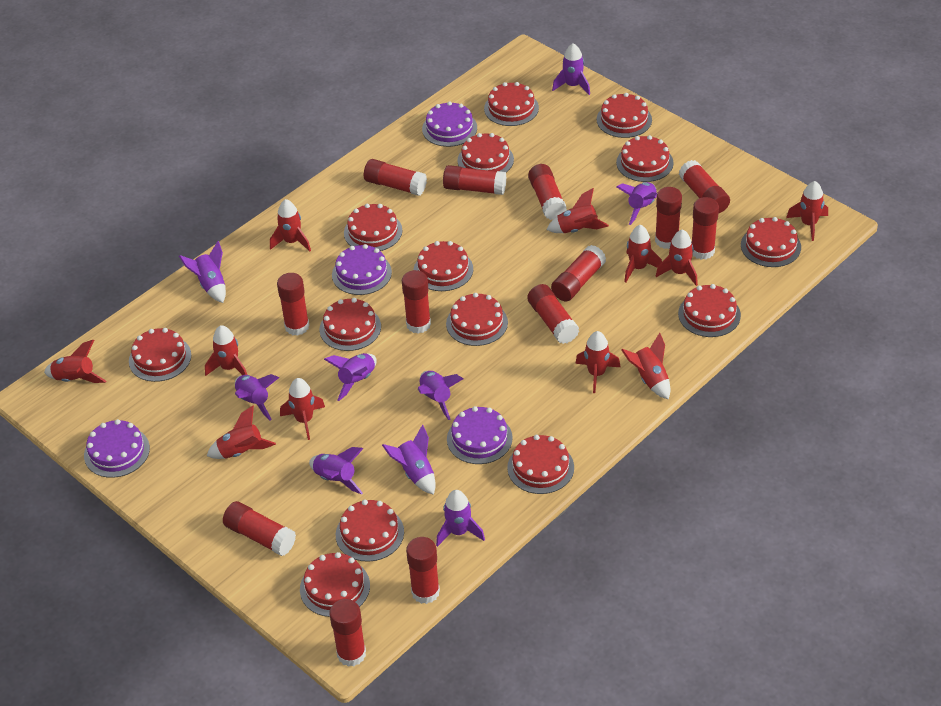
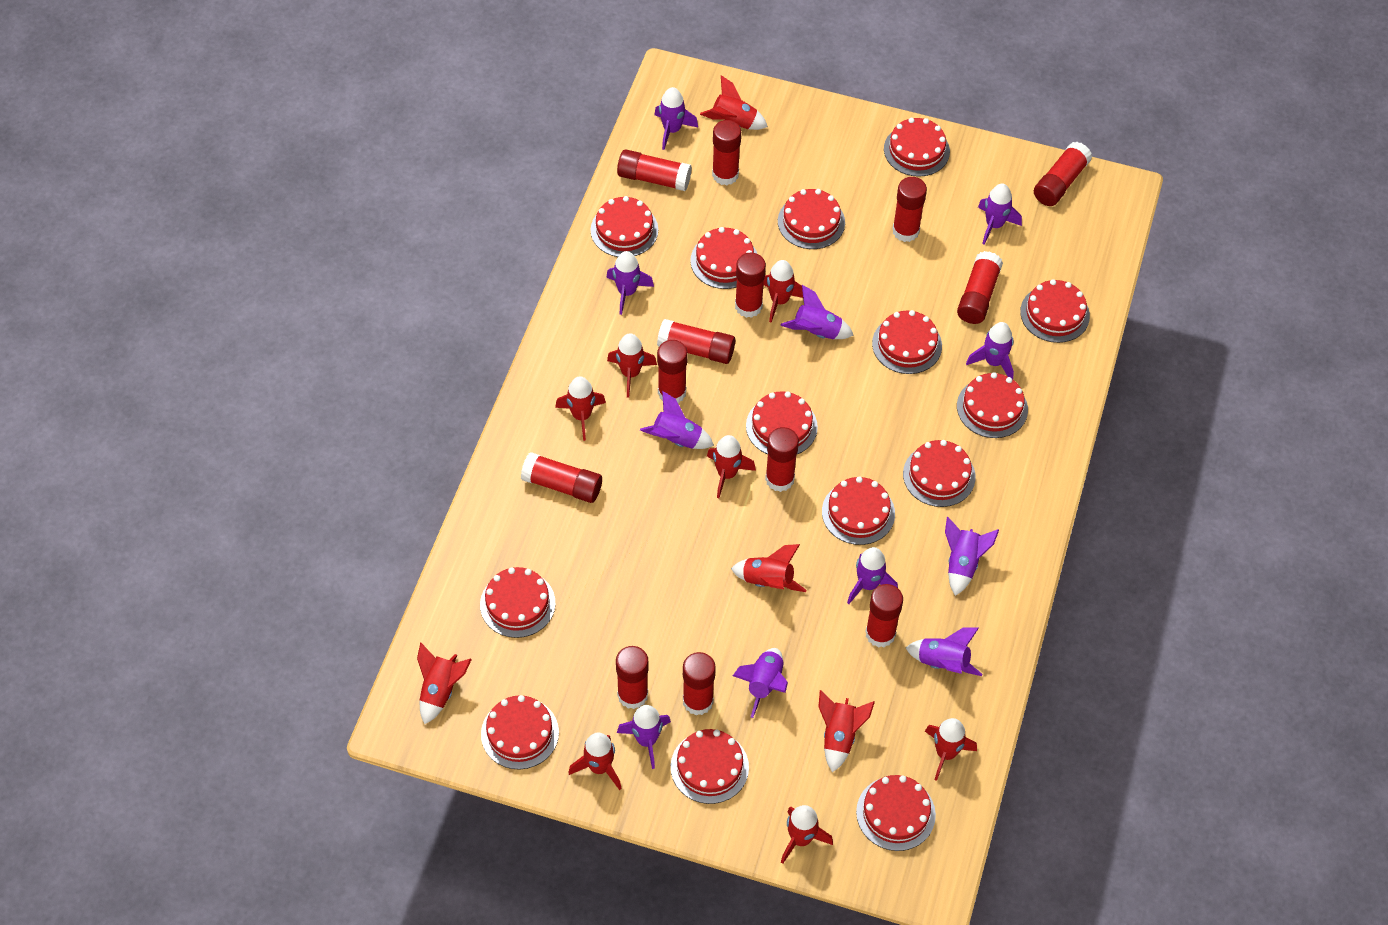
purple cake: 4 -> 0
purple rocket: 9 -> 11

